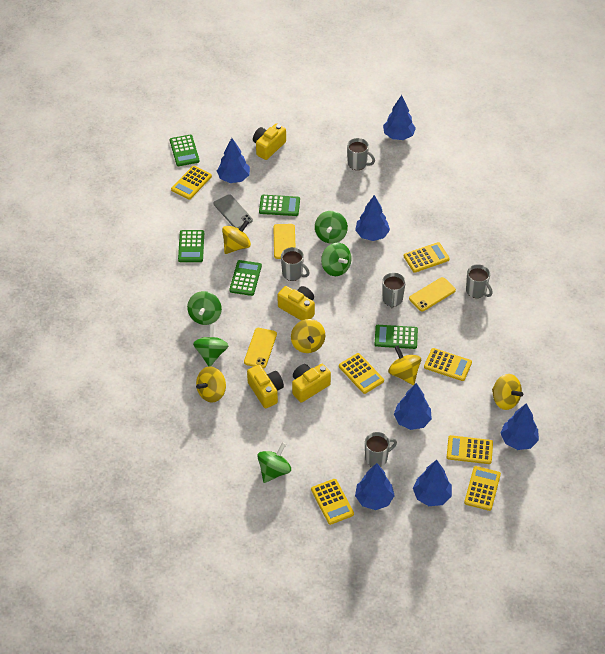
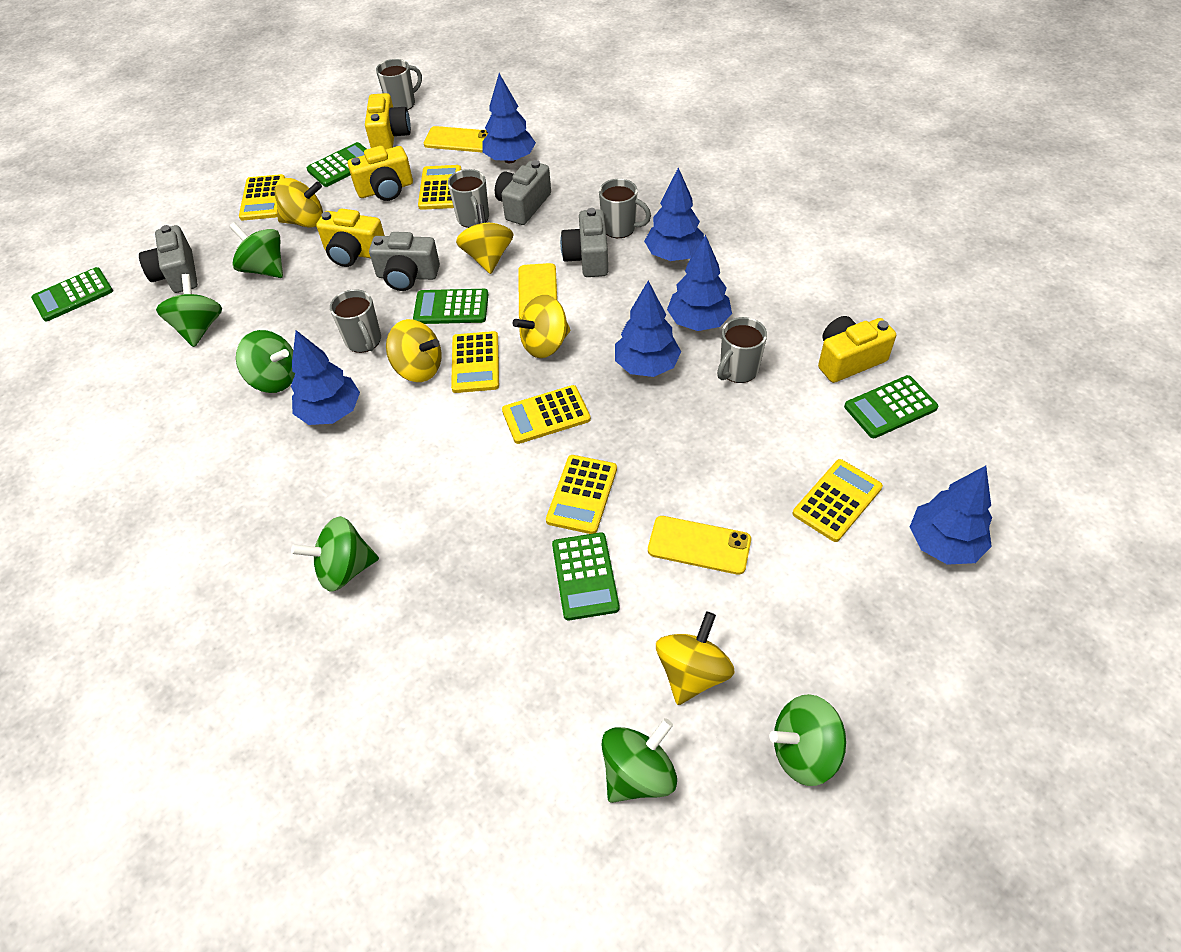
blue tree: 7 -> 6
green spinning top: 5 -> 6
grey camera: 0 -> 4
grey phone: 1 -> 0
yellow calculator: 7 -> 6

